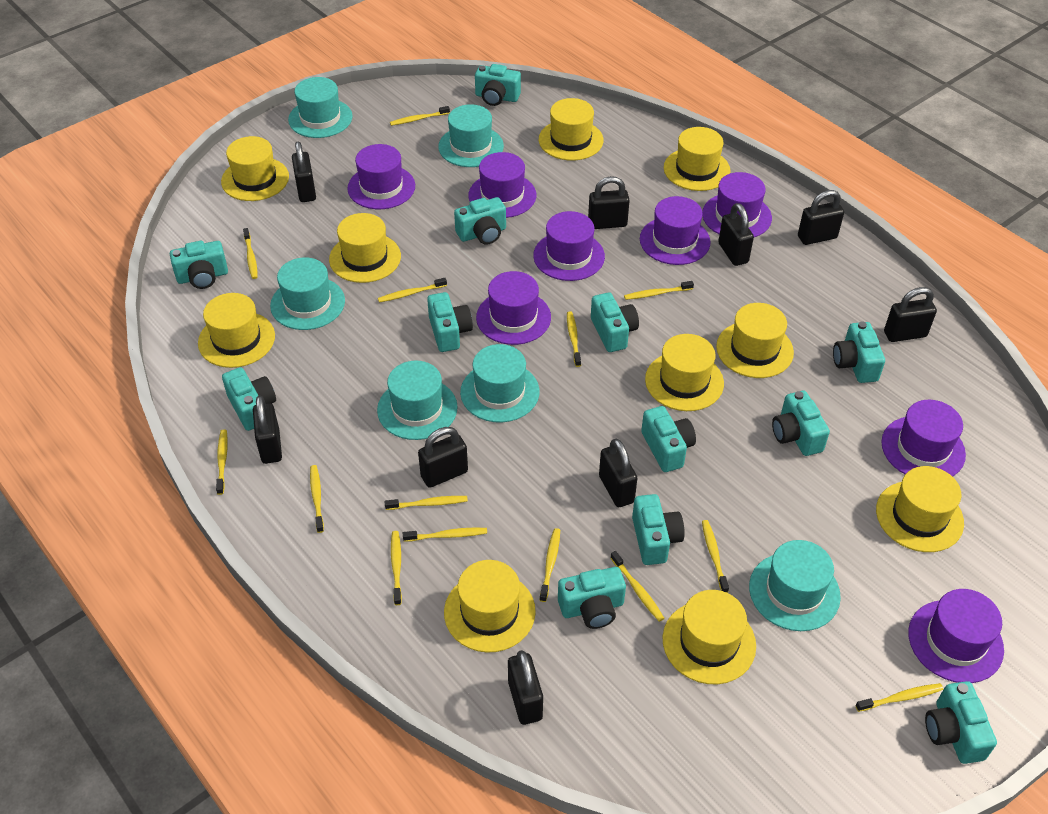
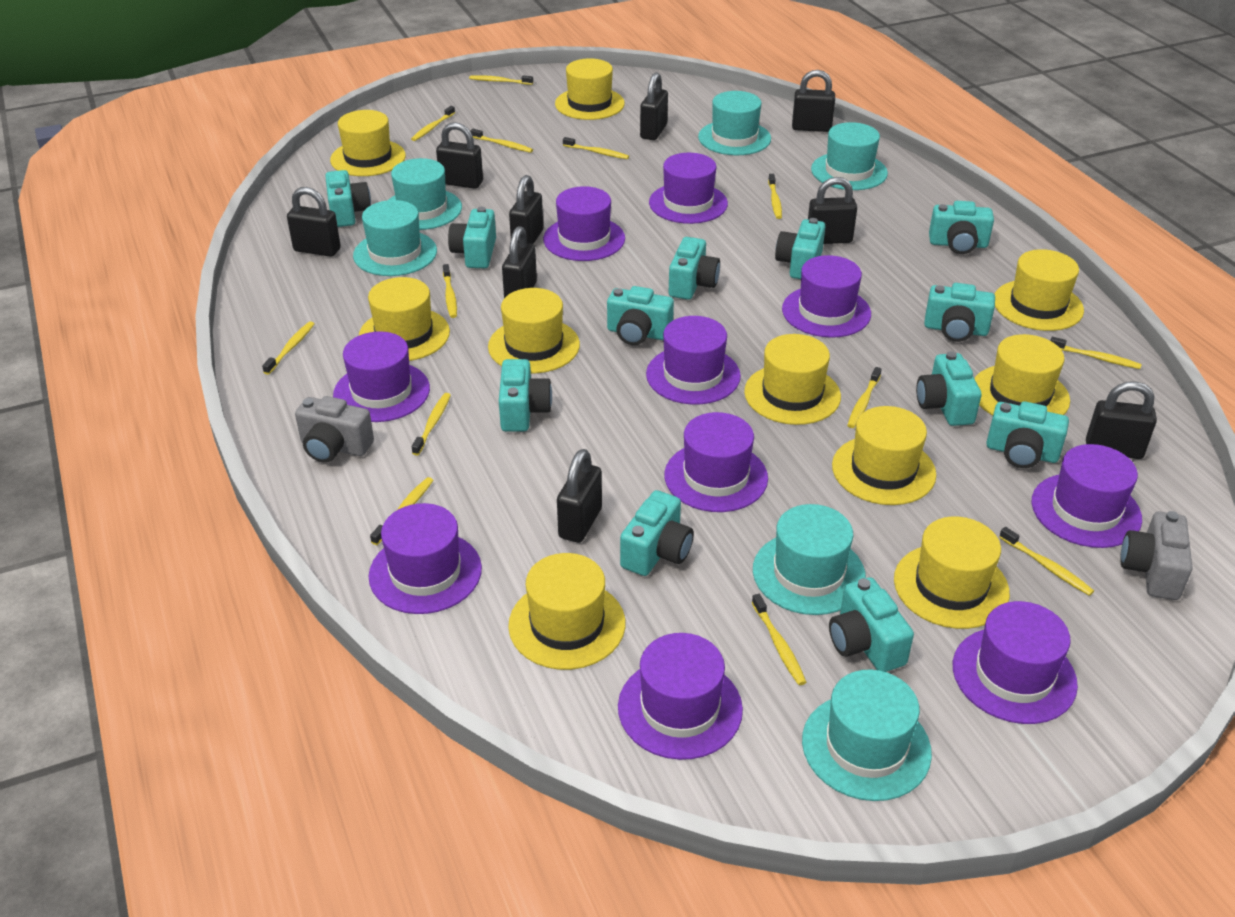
grey camera: 0 -> 2
purple hat: 8 -> 10
yellow toothbrush: 14 -> 13

